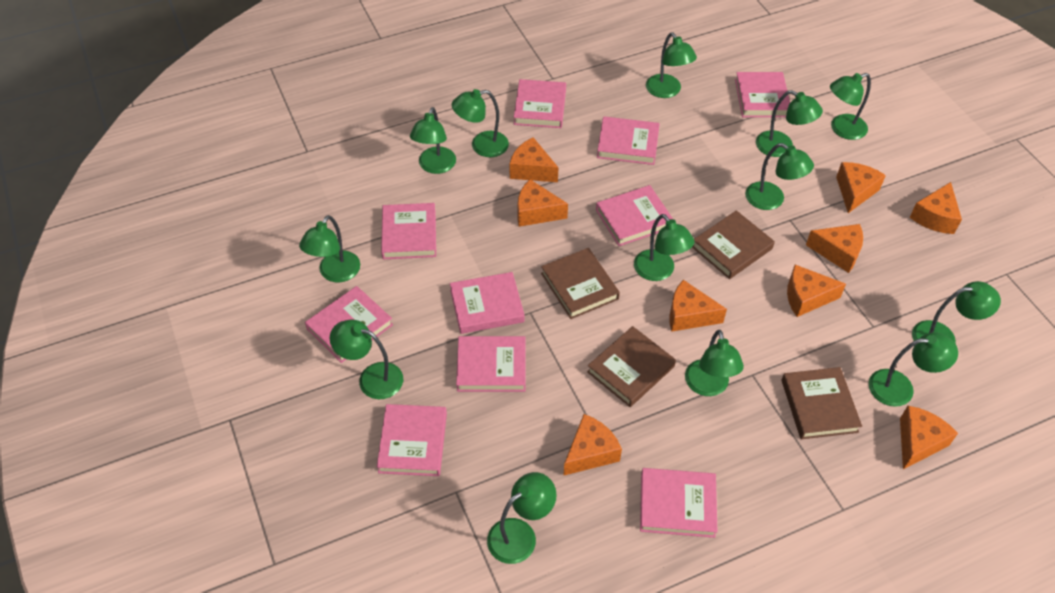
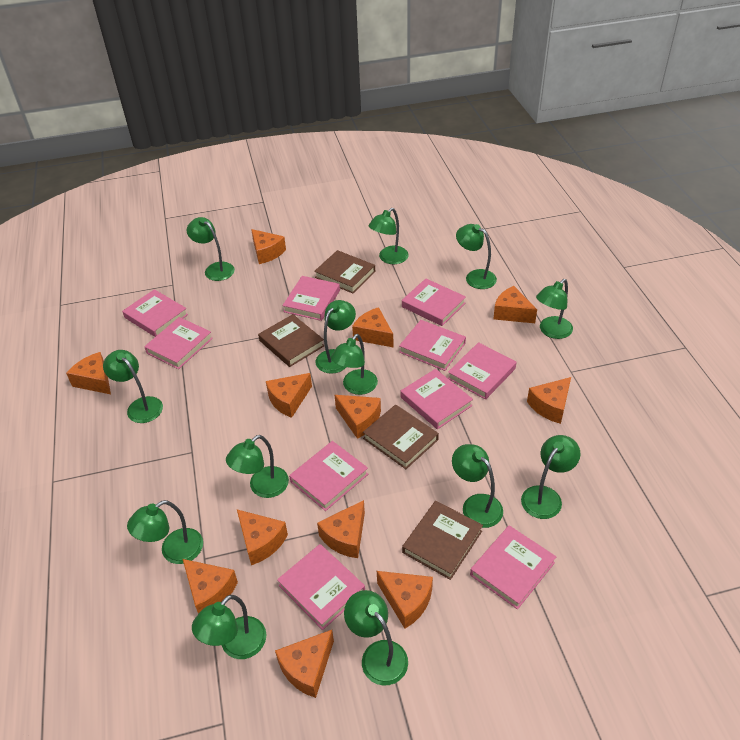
orange cheese: 9 -> 12

